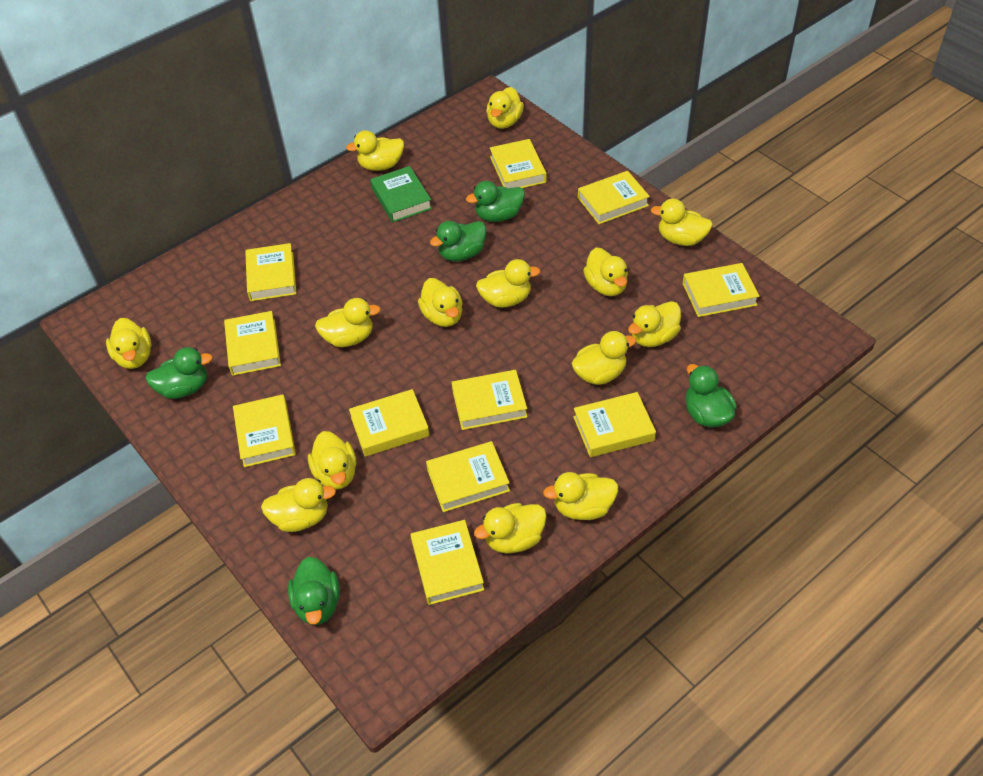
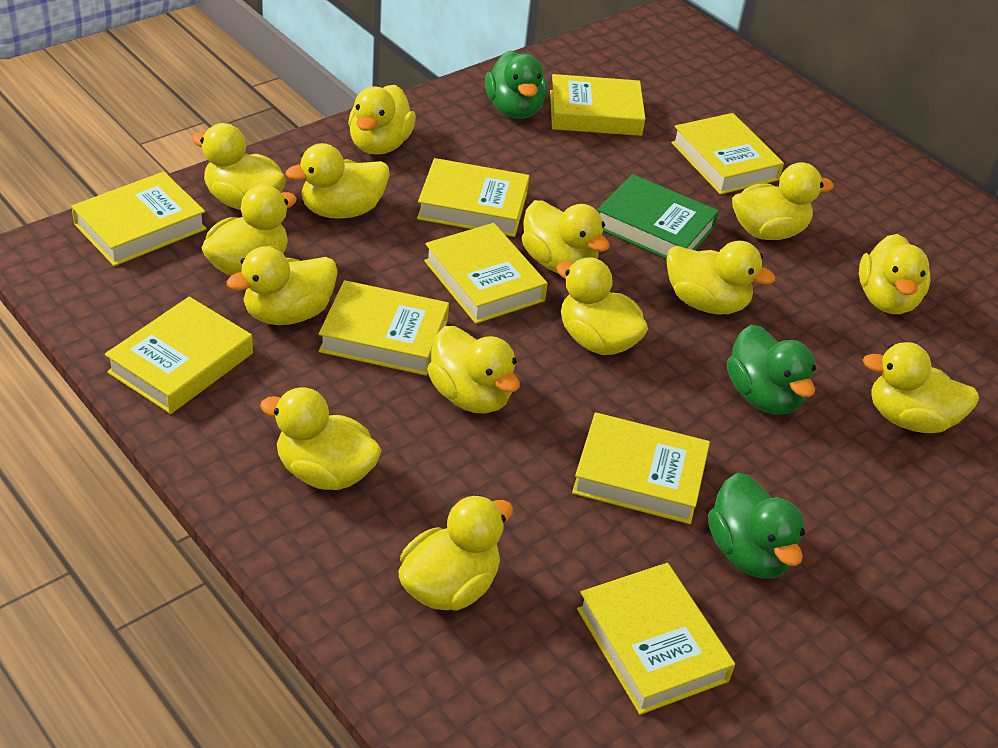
green duck: 5 -> 3
yellow book: 11 -> 9

